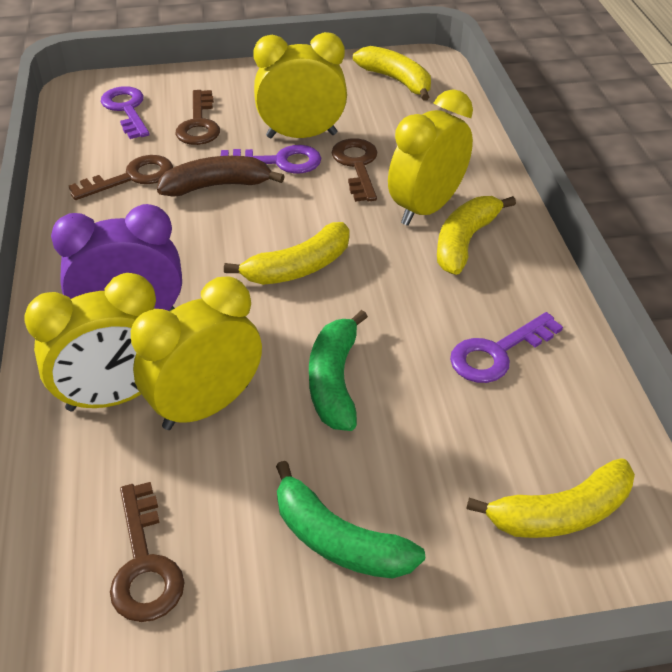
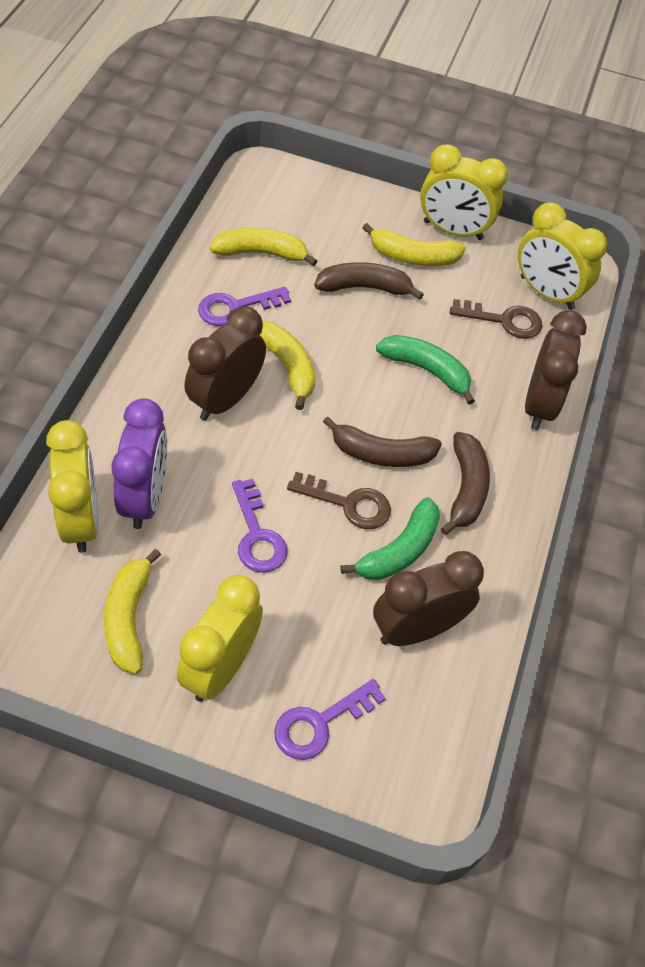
brown banana: 1 -> 3
brown clock: 0 -> 3
brown key: 4 -> 2

